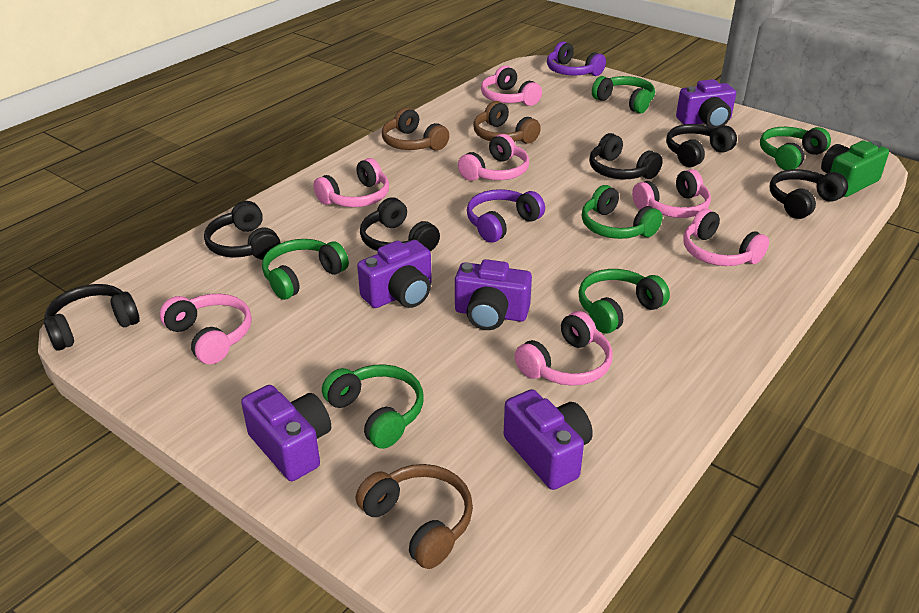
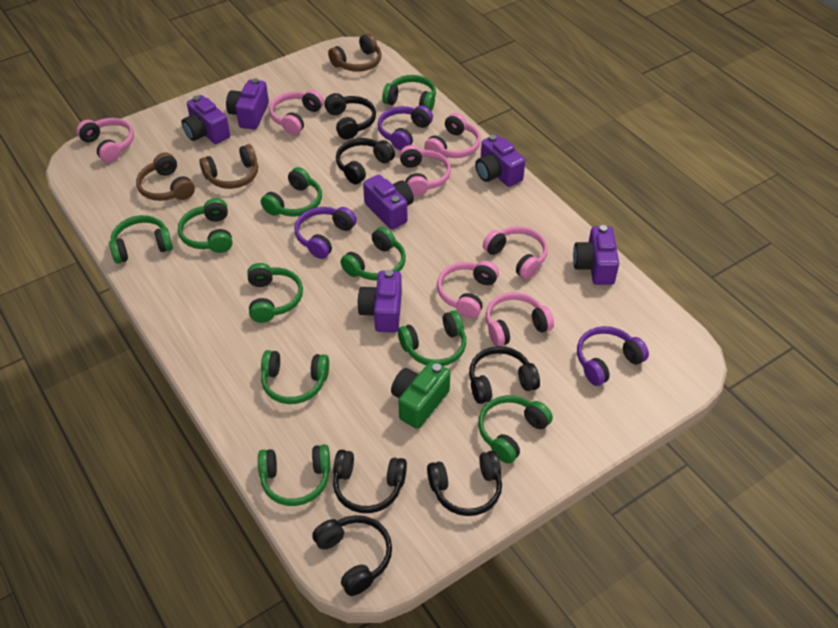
green headphones: 6 -> 10
purple camera: 5 -> 6
purple headphones: 2 -> 3

